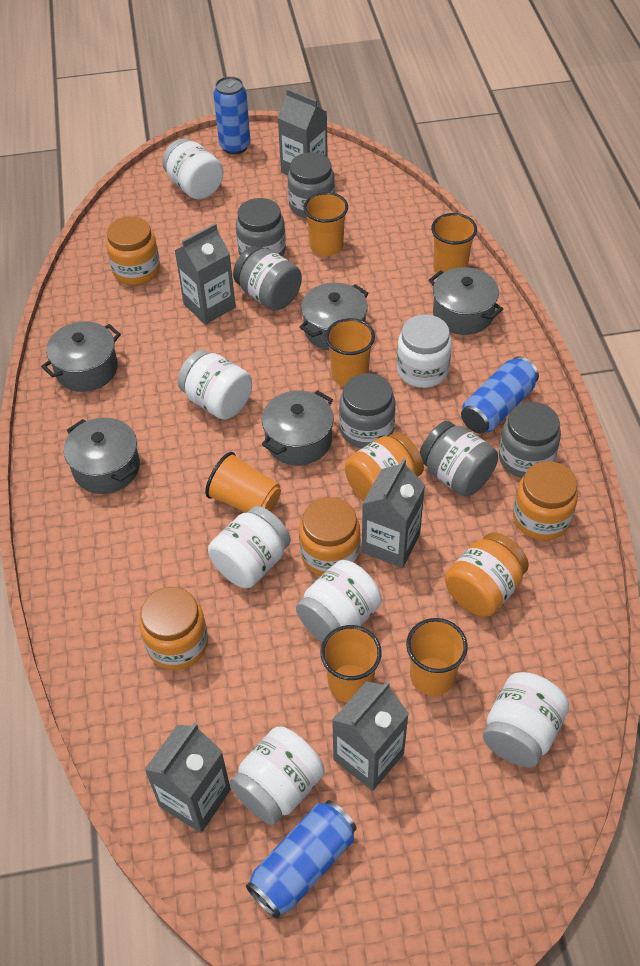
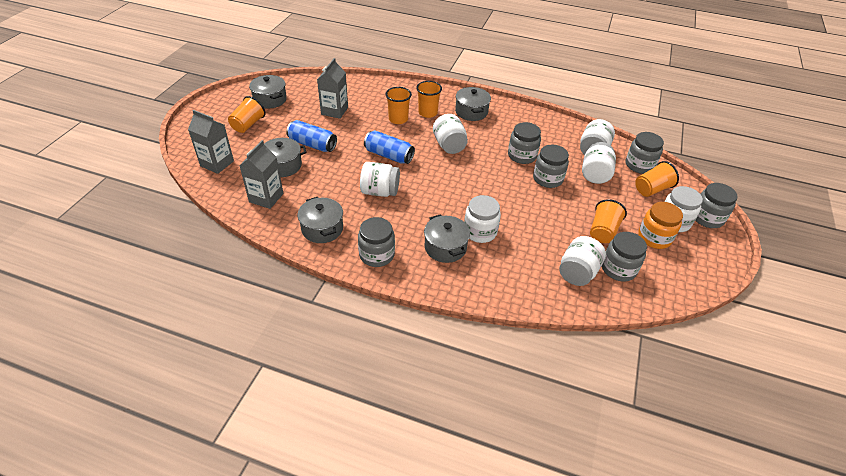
blue can: 3 -> 2
grey carton: 5 -> 3
orange cup: 6 -> 5
orange jar: 6 -> 1

